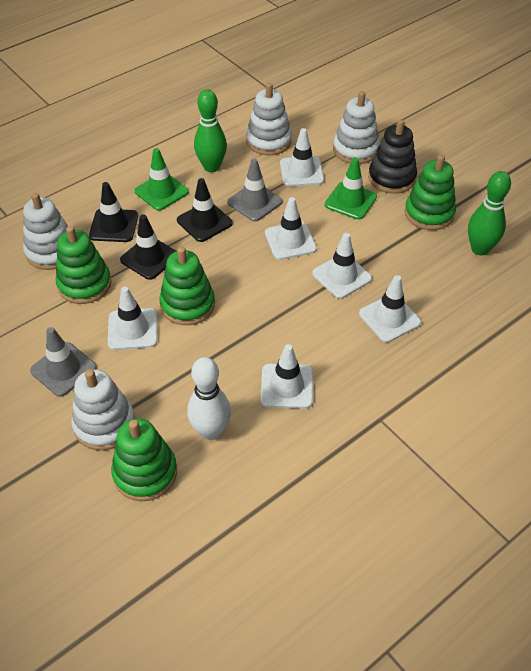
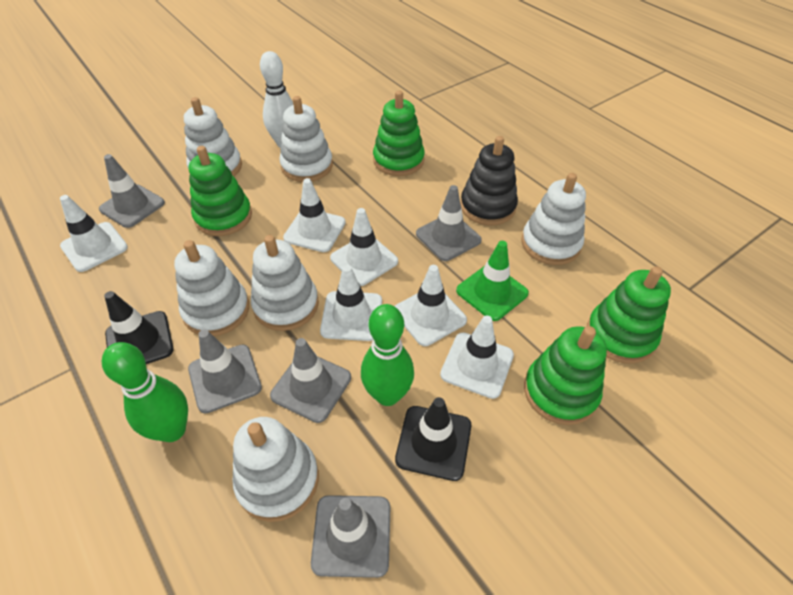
black traffic cone: 3 -> 2
green traffic cone: 2 -> 1
grey traffic cone: 2 -> 5
white stacking toy: 4 -> 6

